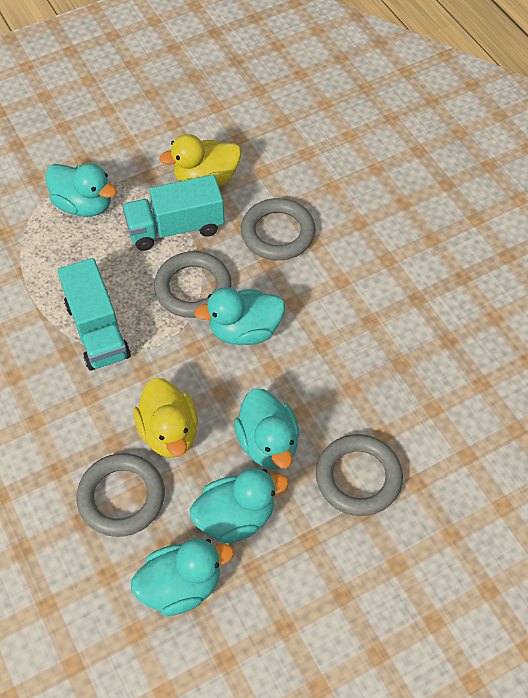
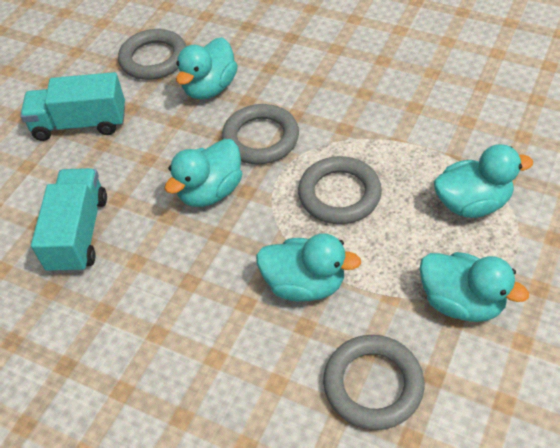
yellow duck: 2 -> 0

